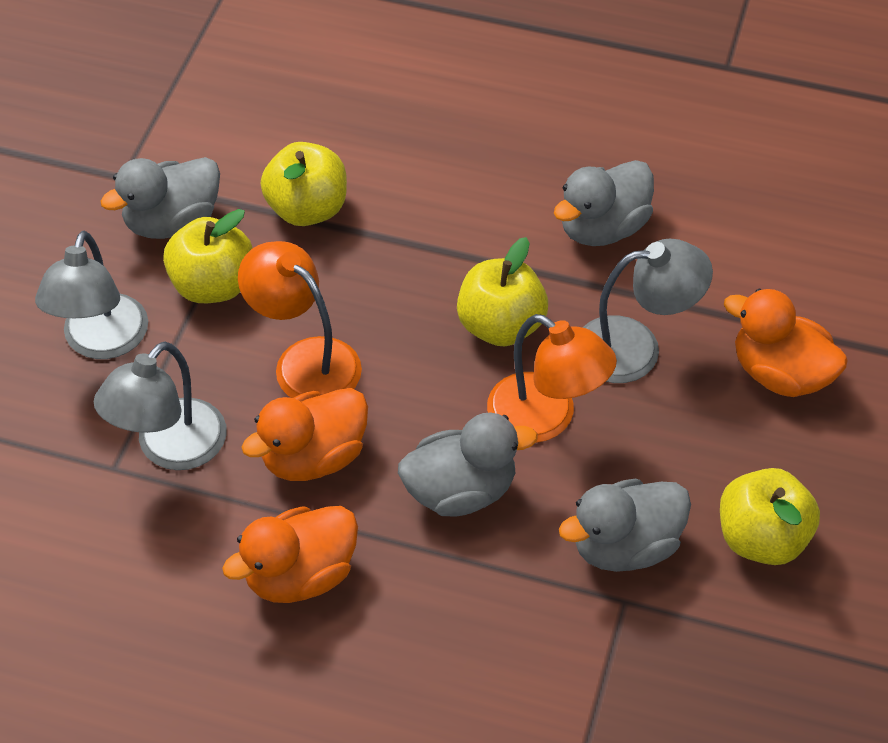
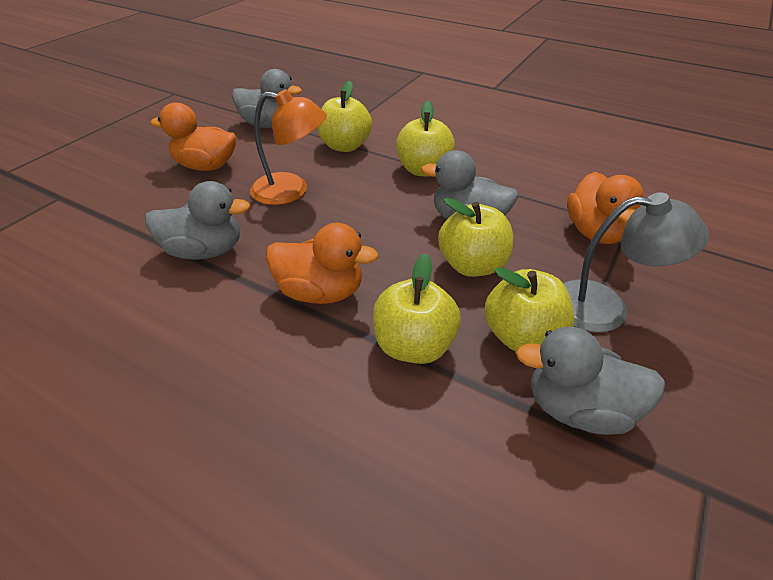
grey lamp: 3 -> 1
orange lamp: 2 -> 1
yellow apple: 4 -> 5

